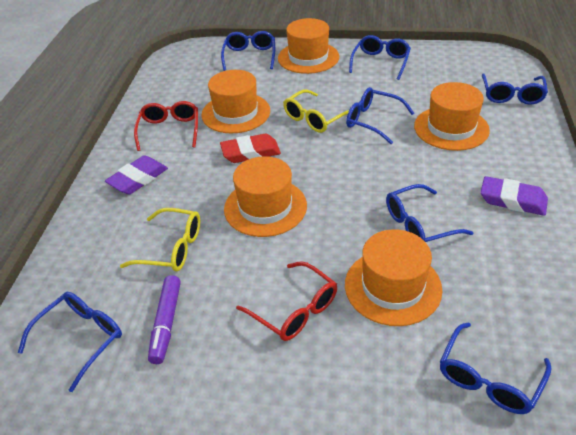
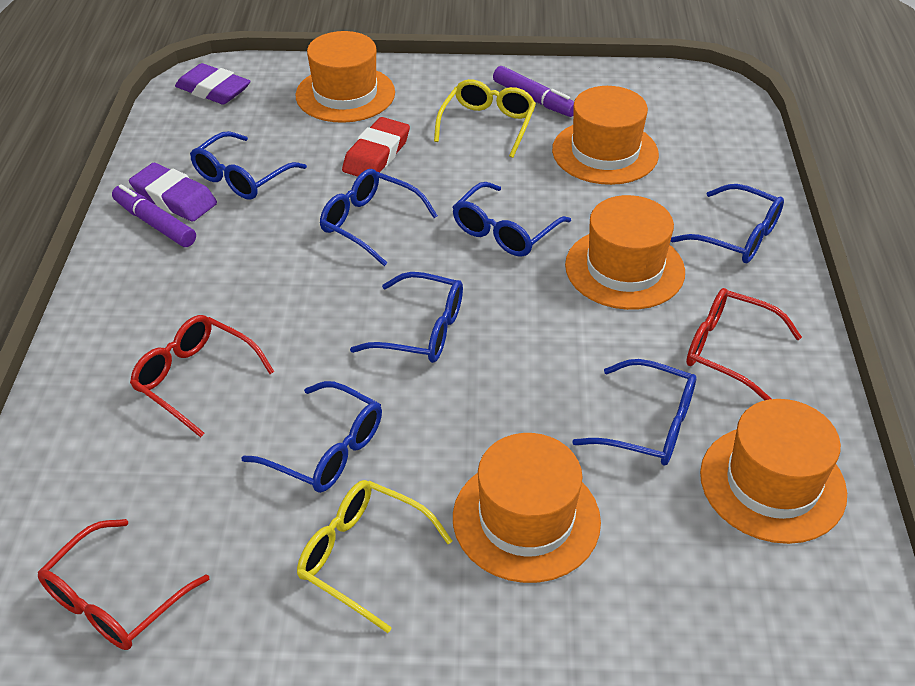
purple marker: 1 -> 2
red glasses: 2 -> 3

